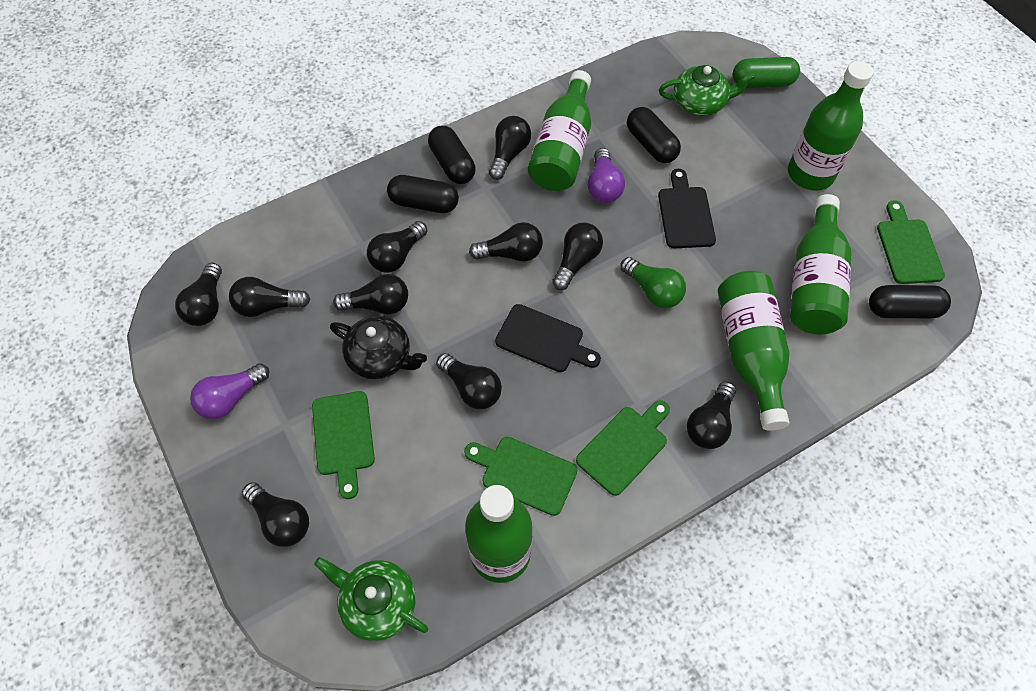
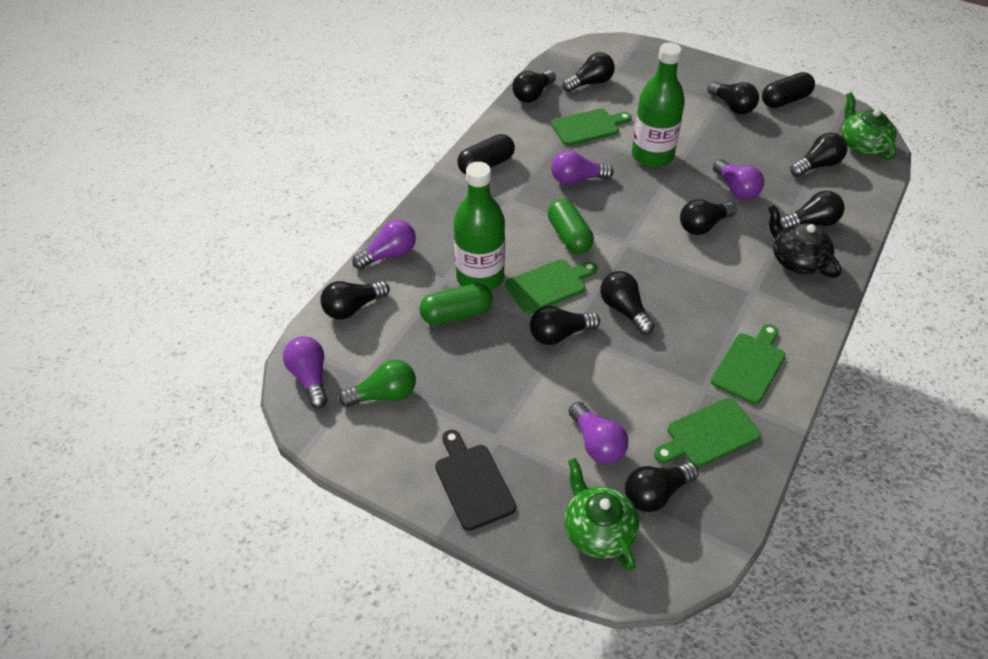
black capsule: 4 -> 2
black cutting board: 2 -> 1
green bottle: 5 -> 2
green capsule: 1 -> 2
purple light bulb: 2 -> 5

